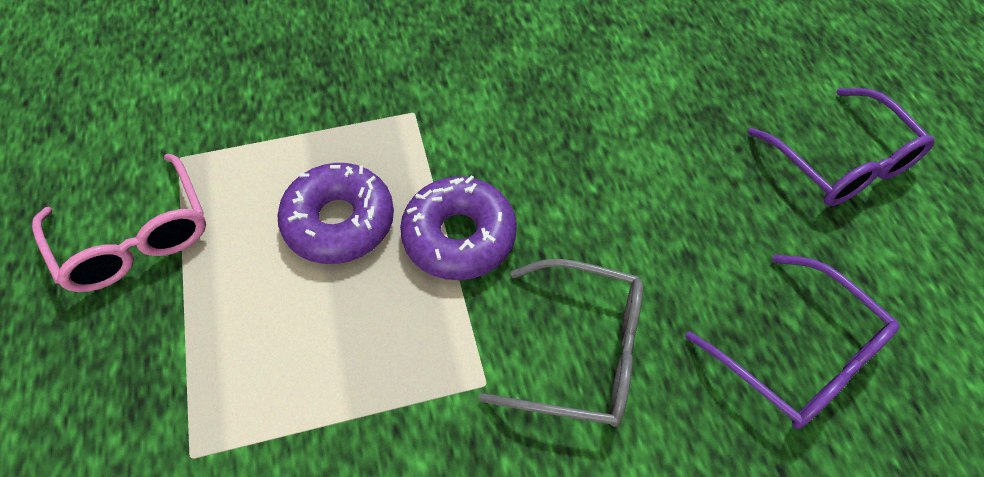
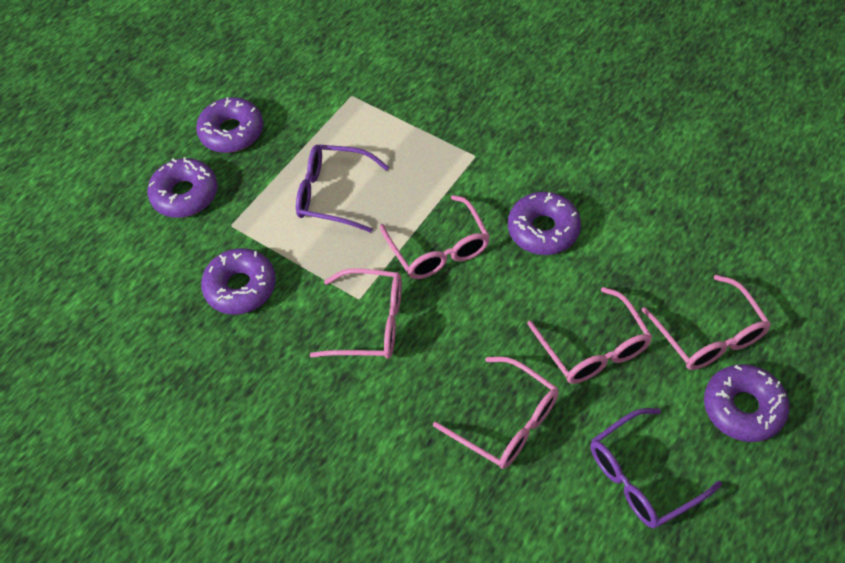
grey glasses: 1 -> 0
pink glasses: 1 -> 5
purple donut: 2 -> 5

